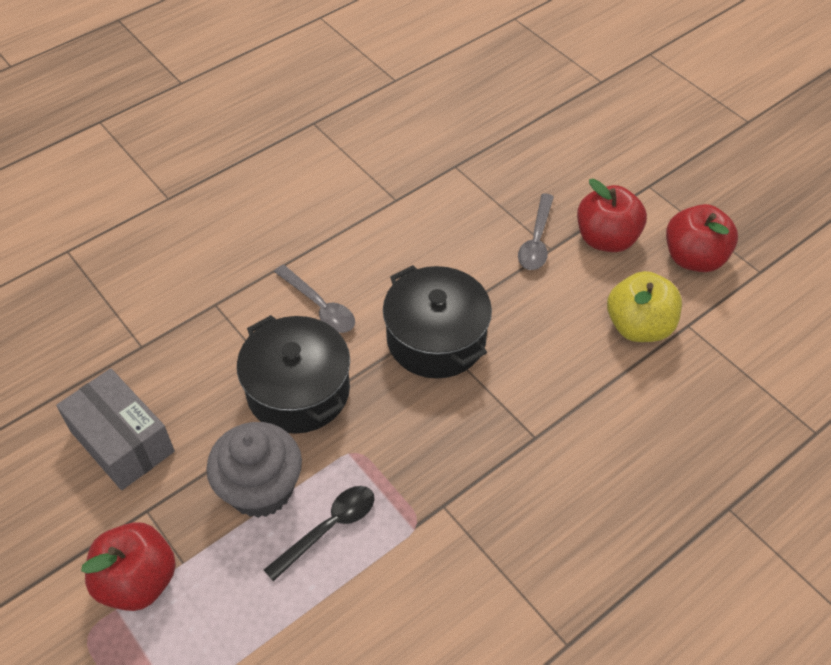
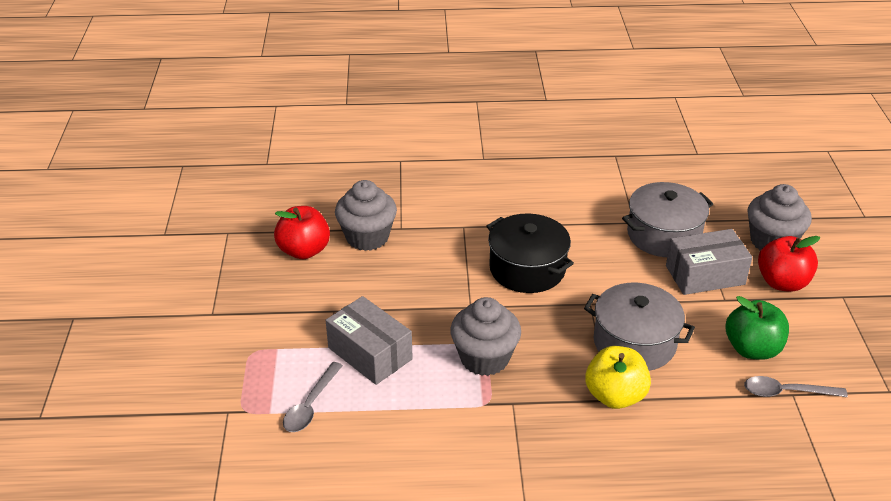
black pot: 2 -> 1
black spoon: 1 -> 0
green apple: 0 -> 1
grey box: 1 -> 2
grey cupcake: 1 -> 3
grey pot: 0 -> 2
red apple: 3 -> 2

